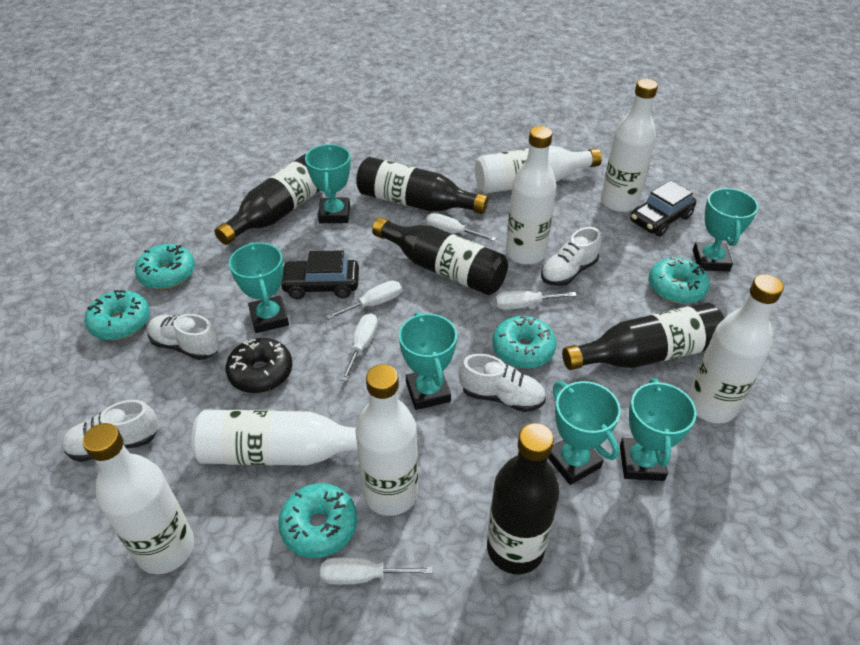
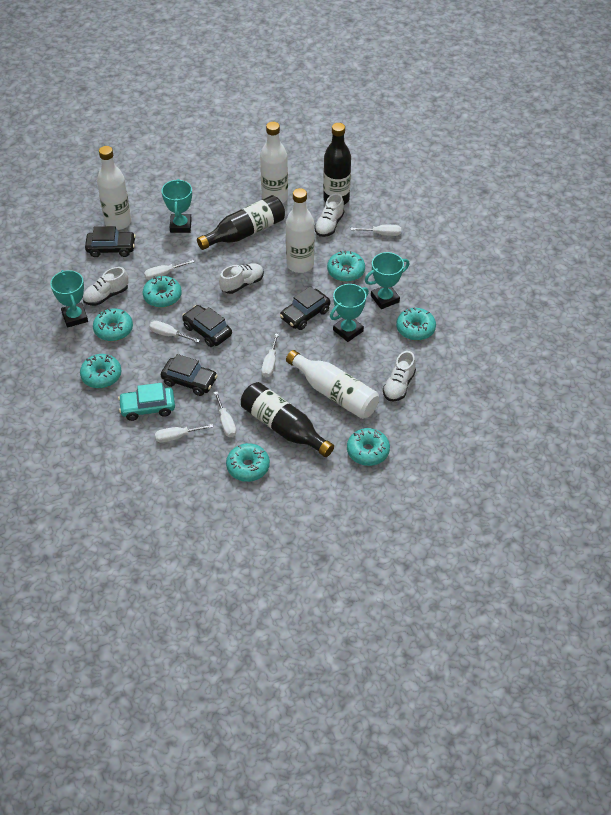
black bottle: 5 -> 3
black car: 2 -> 4
black donut: 1 -> 0
turquoise car: 0 -> 1
turquoise donut: 5 -> 7
turquoise trophy: 6 -> 4
white bottle: 7 -> 4
white screwdriver: 5 -> 6

